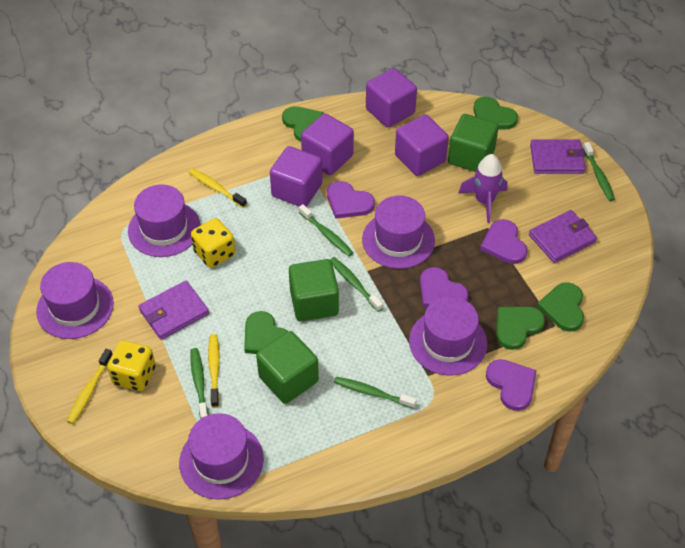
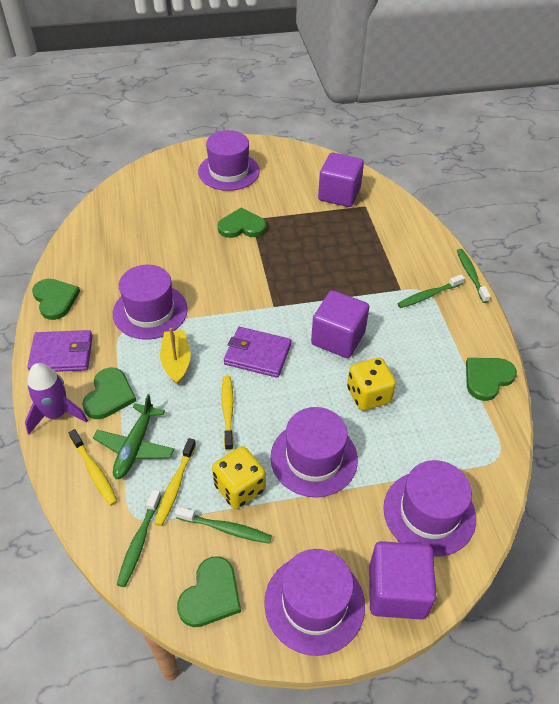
green cube: 3 -> 0
green plane: 0 -> 1
green toothbrush: 5 -> 4
purple cube: 4 -> 3
purple heart: 4 -> 0
purple wallet: 3 -> 2
yellow boat: 0 -> 1

